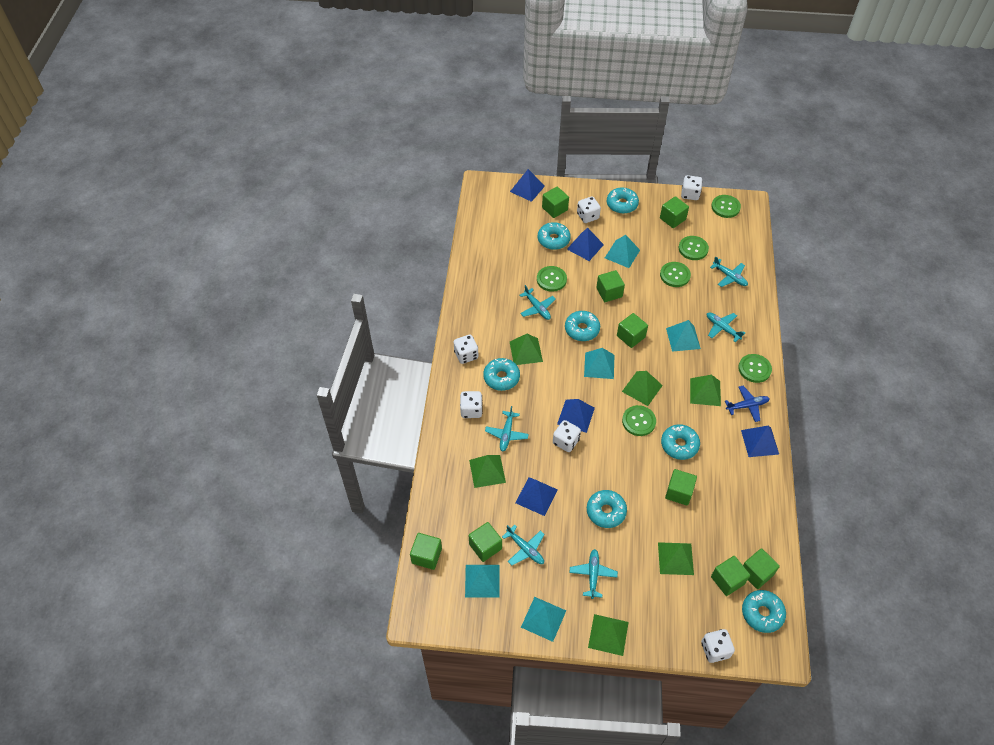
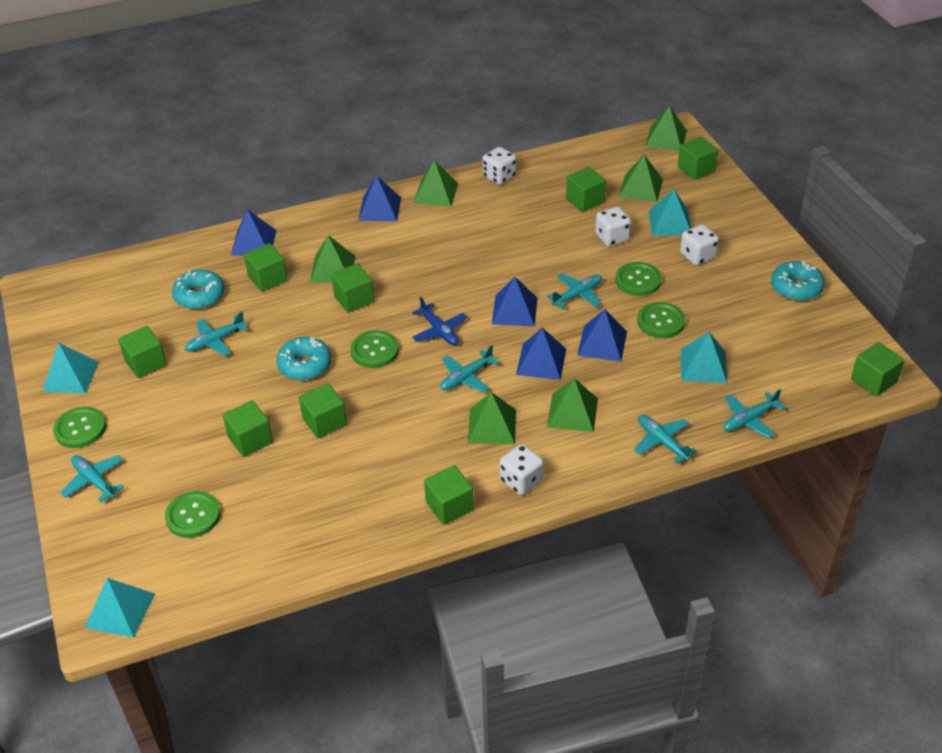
green button: 6 -> 5
turquoise donut: 7 -> 3
turquoise pyramid: 5 -> 4
white dice: 6 -> 4

